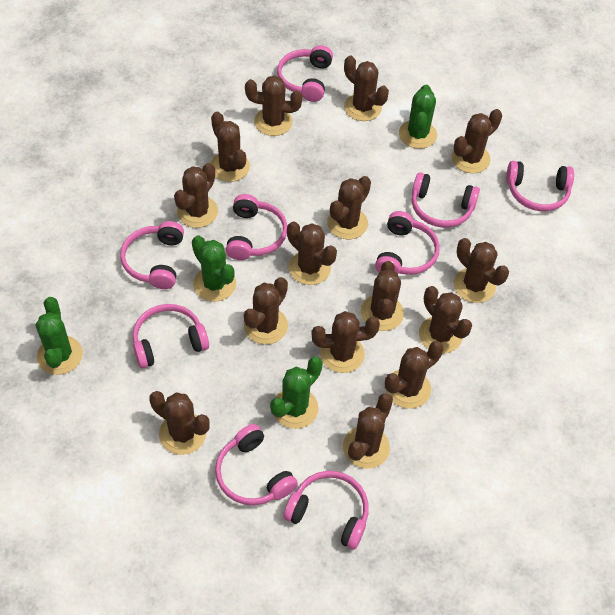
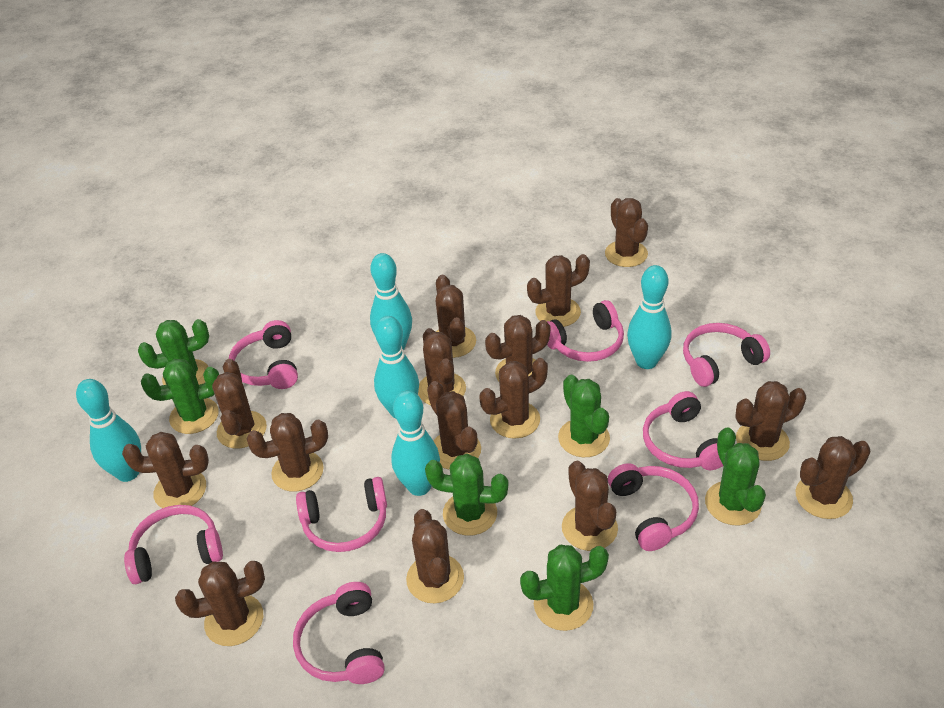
green cactus: 4 -> 6
pink headphones: 9 -> 8
turquoise bowling pin: 0 -> 5

